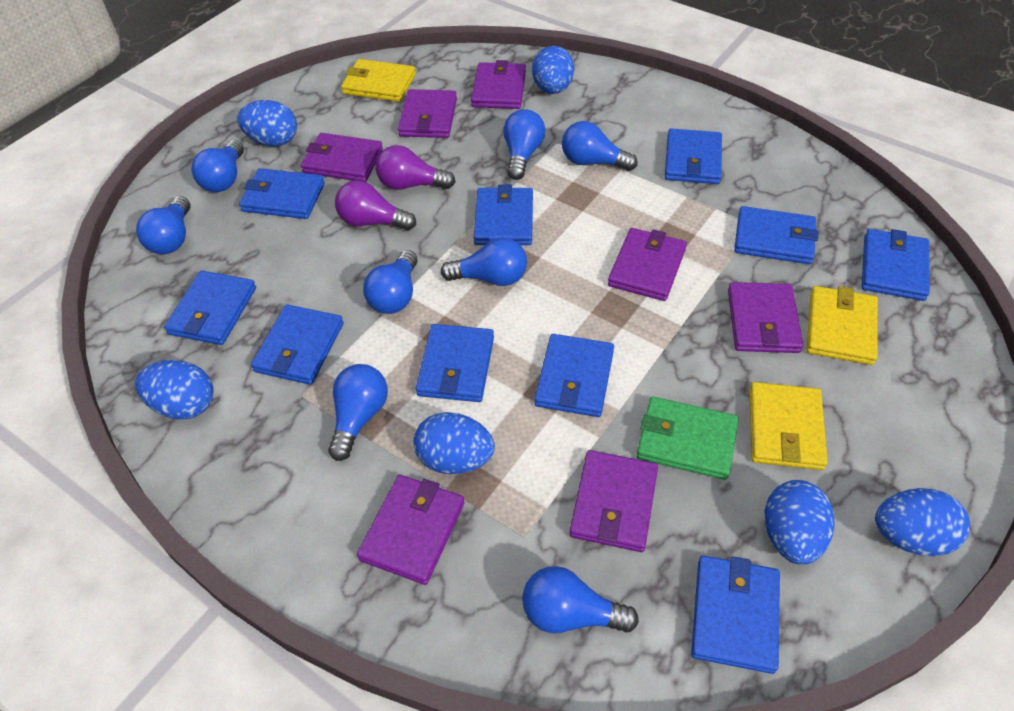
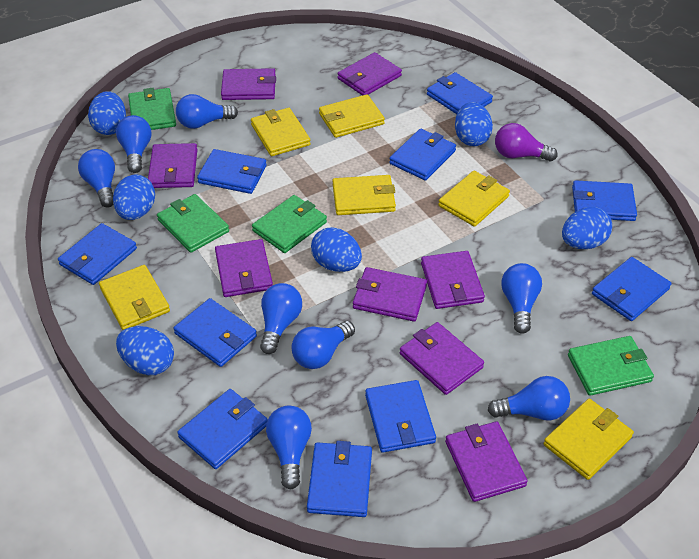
green wallet: 1 -> 4
purple light bulb: 2 -> 1
purple wallet: 7 -> 8
yellow wallet: 3 -> 6

